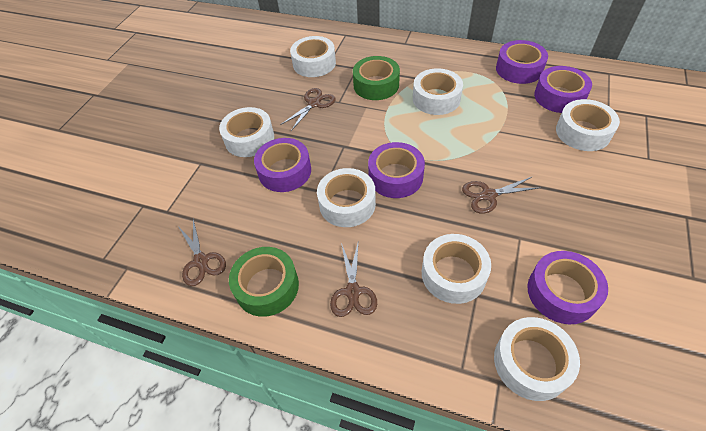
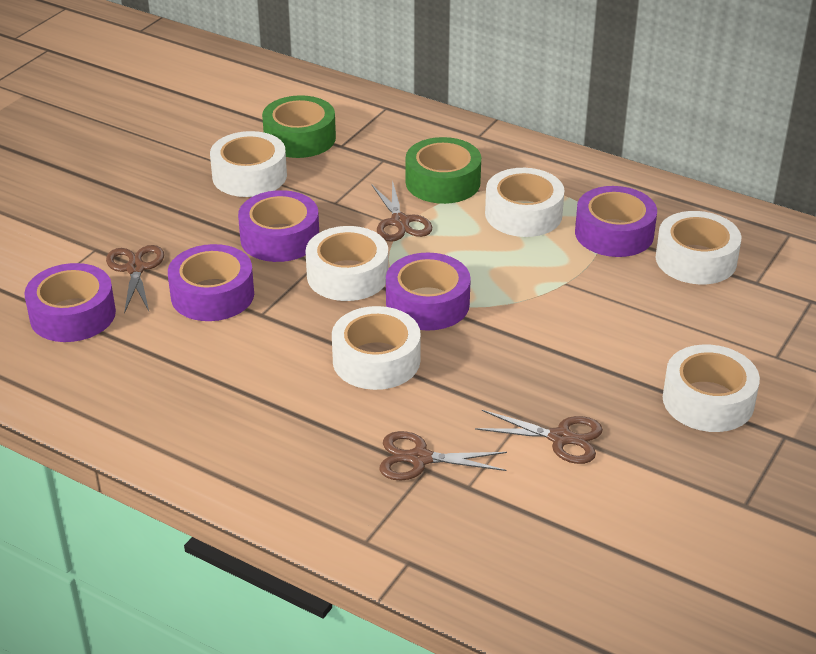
white tape: 7 -> 6

